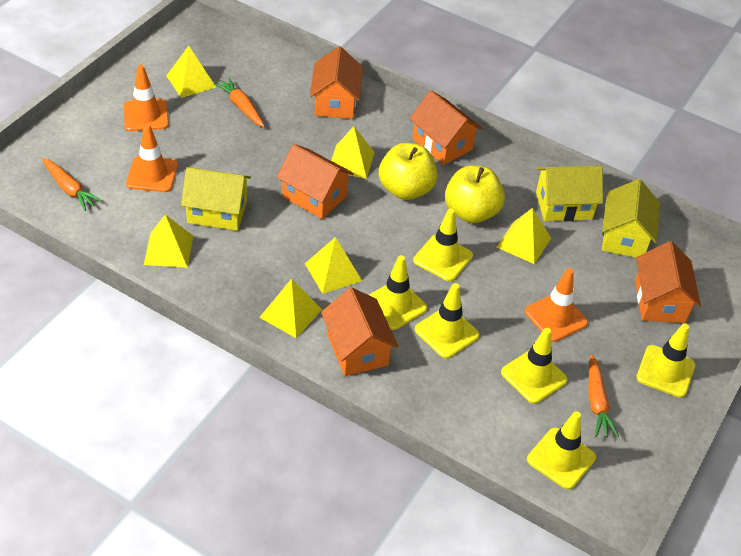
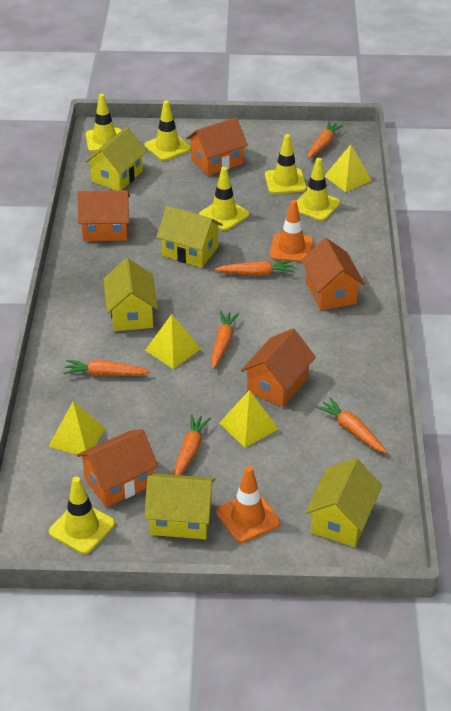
orange carrot: 3 -> 6
orange traffic cone: 3 -> 2
yellow apple: 2 -> 0
yellow house: 3 -> 5
yellow pyramid: 6 -> 4

